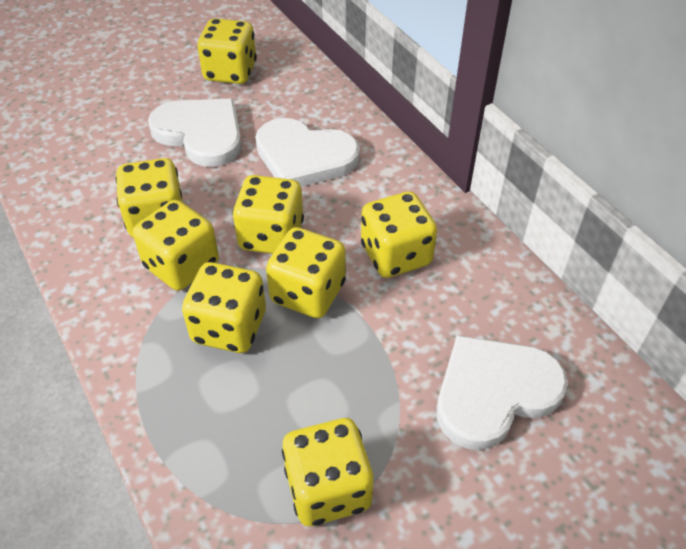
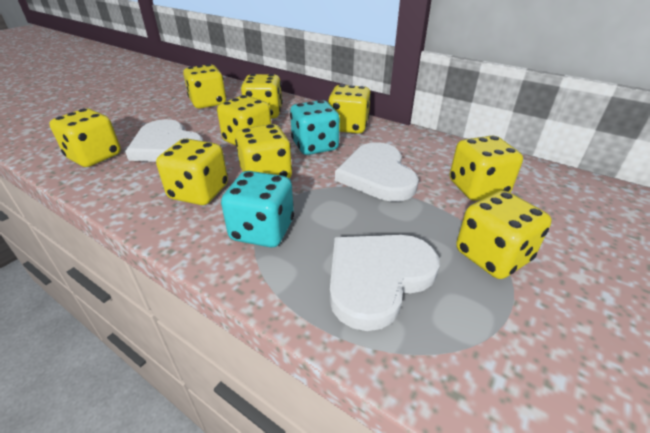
turquoise dice: 0 -> 2
yellow dice: 8 -> 9

